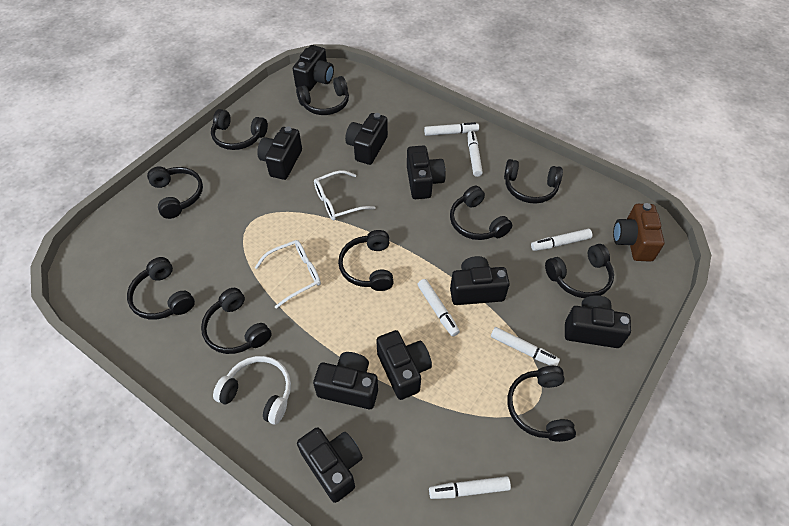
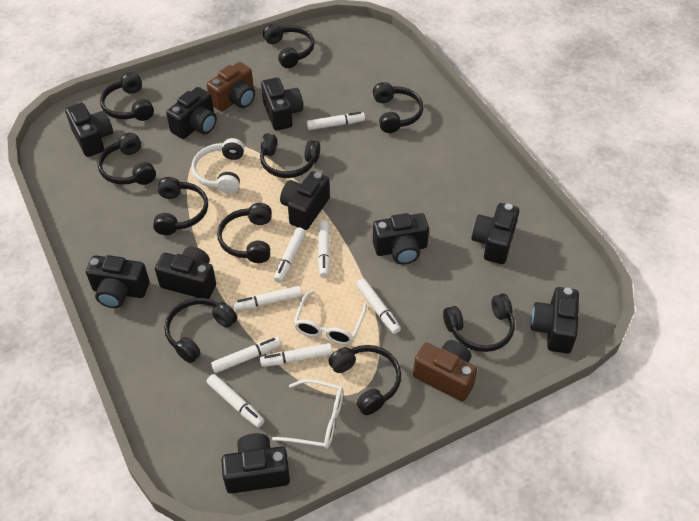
black camera: 9 -> 10
brown camera: 1 -> 2
white marker: 6 -> 8

